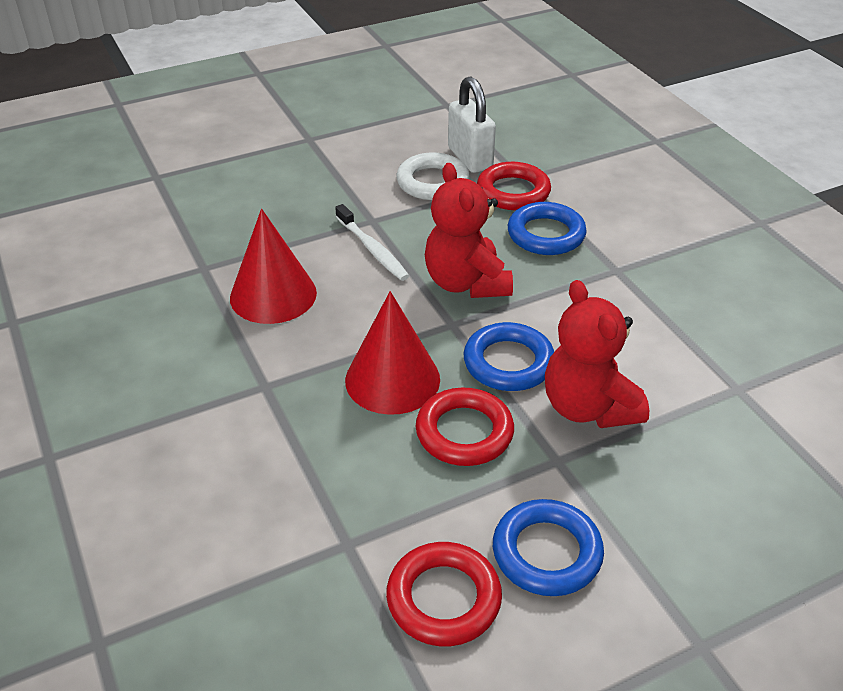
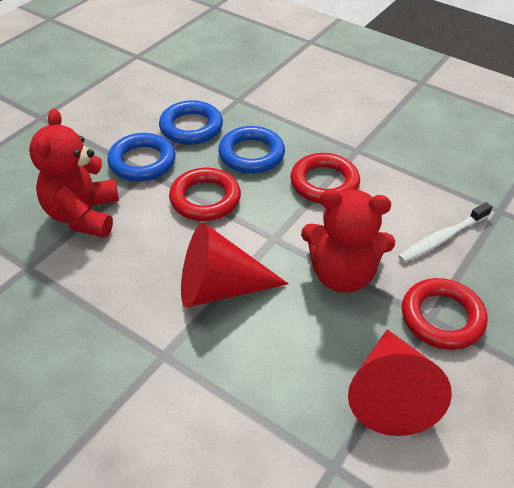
white padlock: 1 -> 0
white ring: 1 -> 0

